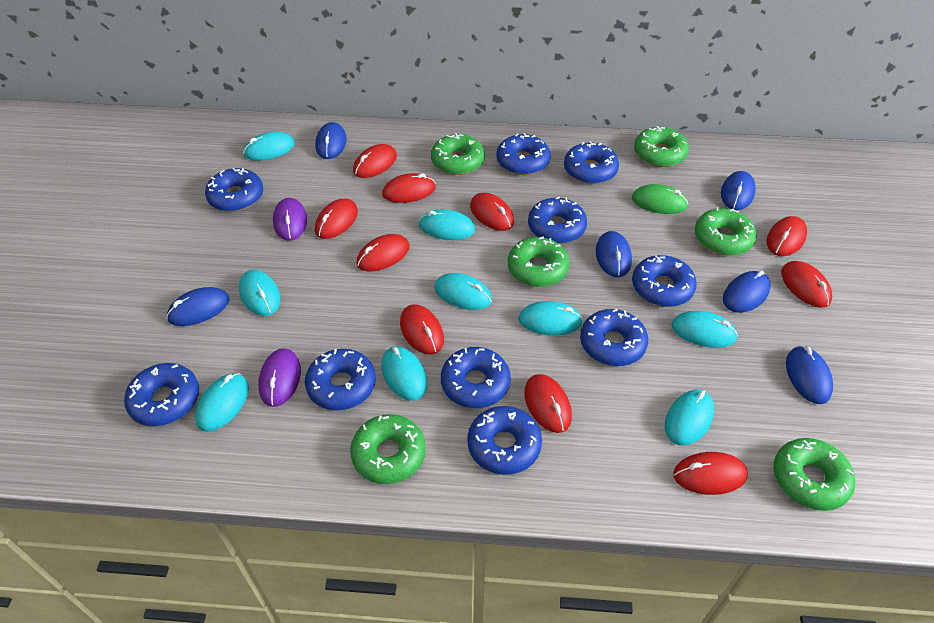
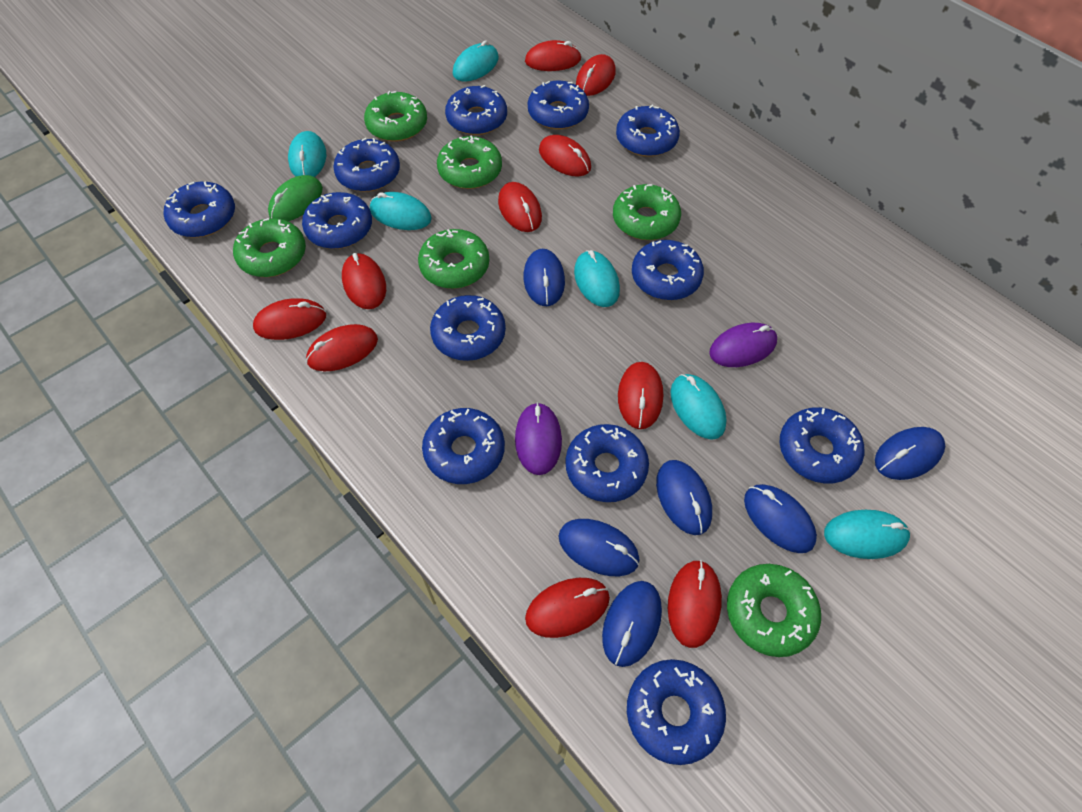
blue donut: 10 -> 12
turquoise mouse: 9 -> 6

